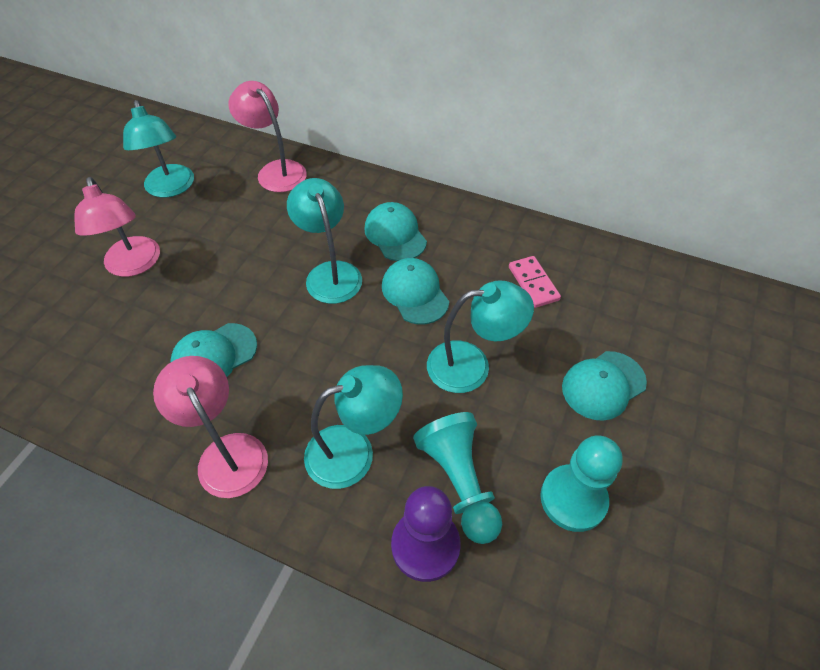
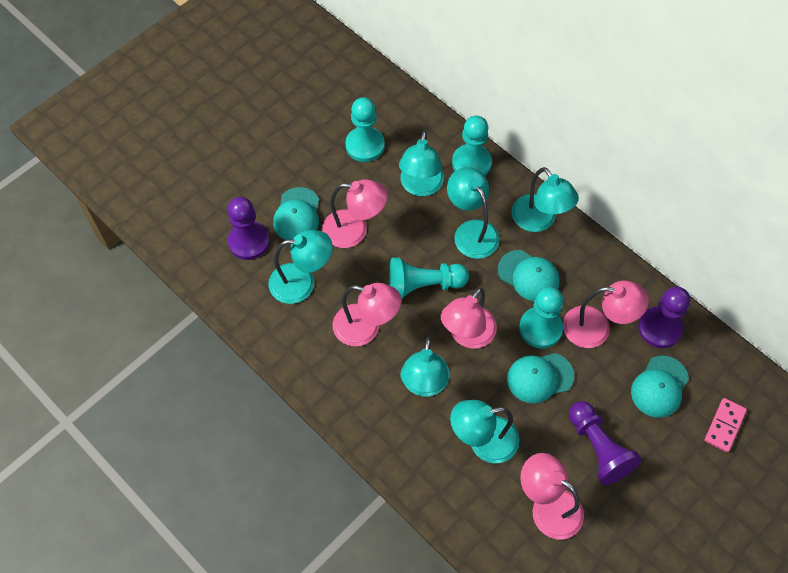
pink lamp: 3 -> 5
purple pawn: 1 -> 3
turquoise lamp: 4 -> 6
turquoise pawn: 2 -> 4

